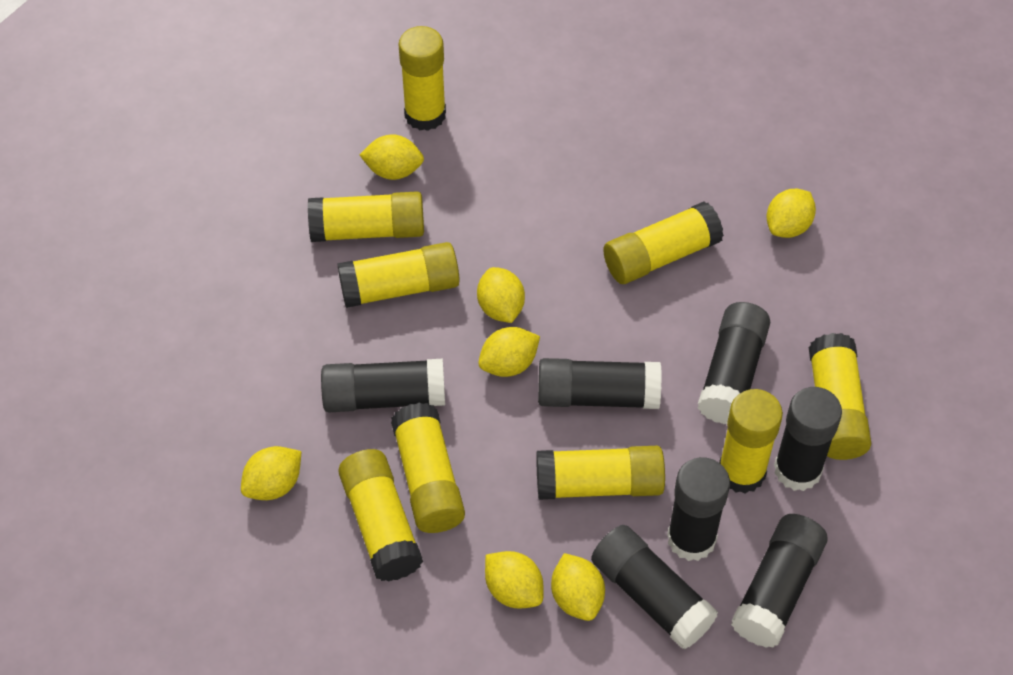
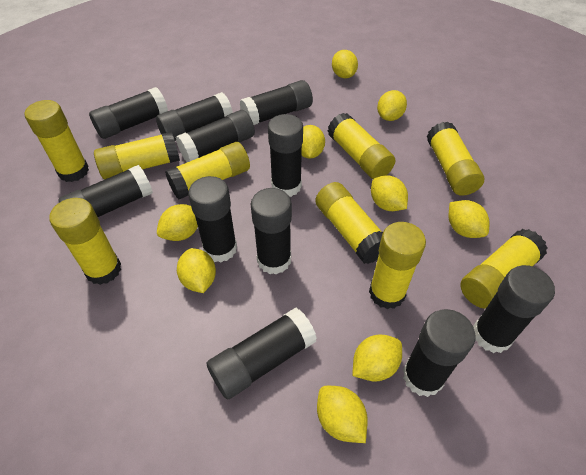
black glue stick: 7 -> 11
yellow lemon: 7 -> 9

